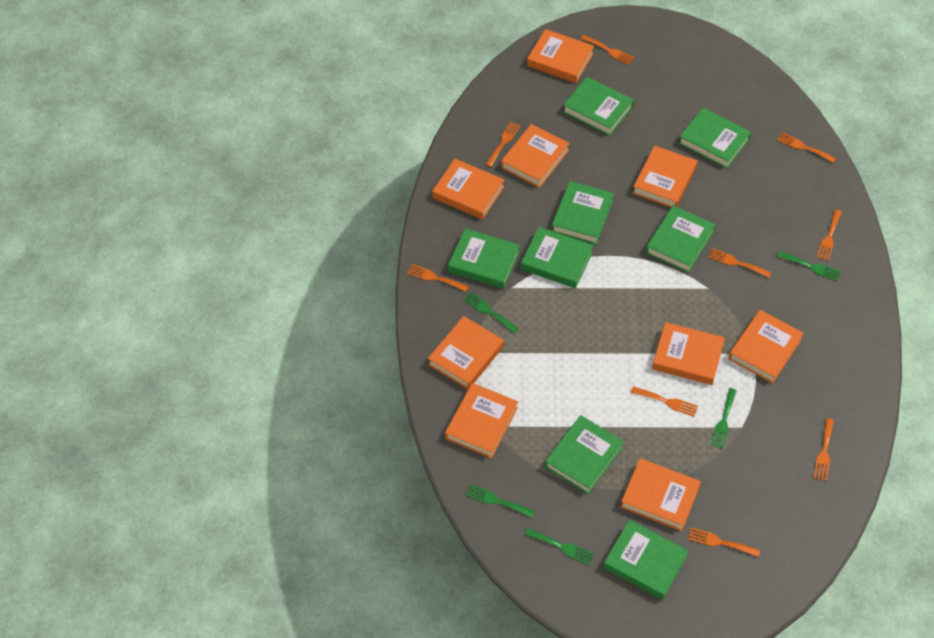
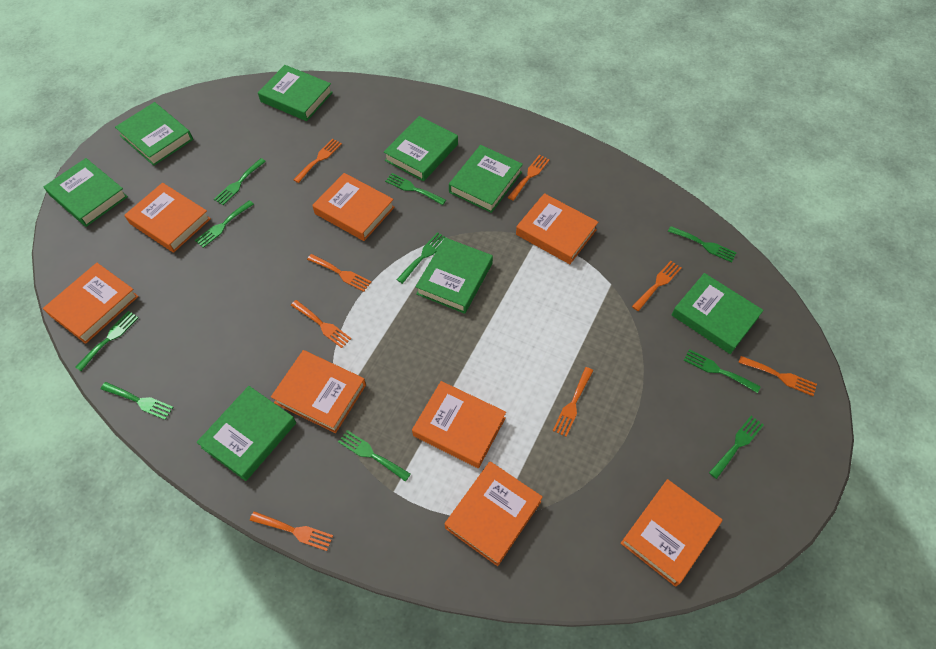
green fork: 5 -> 10
orange book: 9 -> 8
orange fork: 9 -> 8

